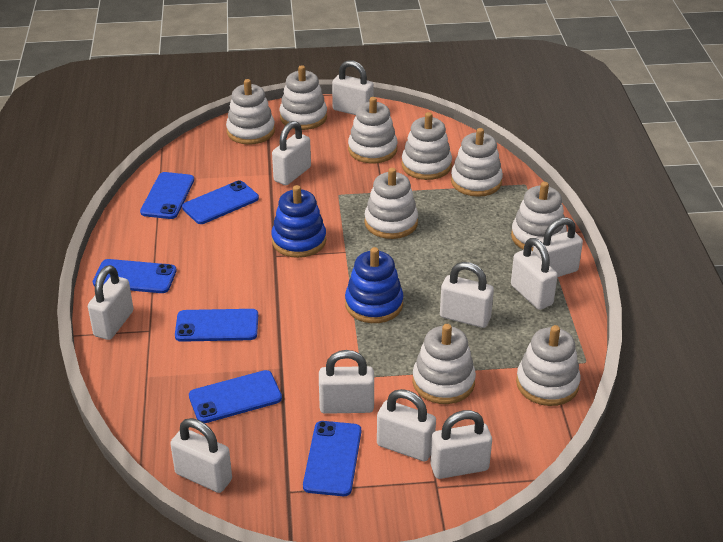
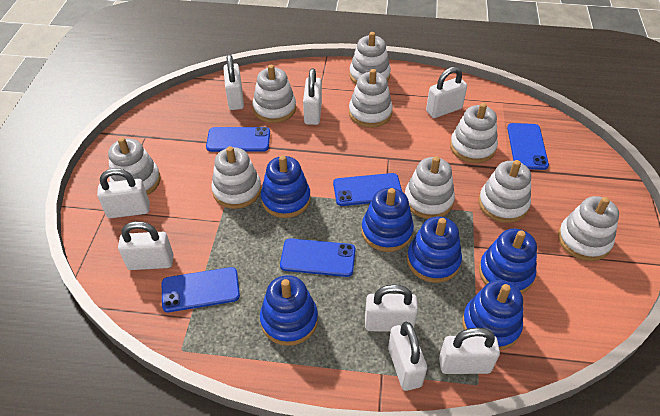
blue phone: 6 -> 5
blue stacking toy: 2 -> 6
white padlock: 10 -> 8

